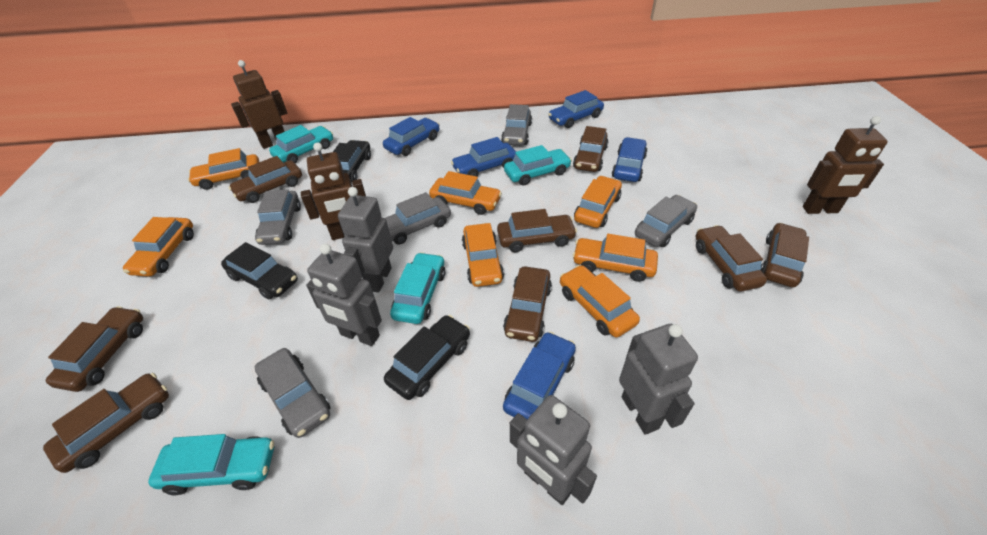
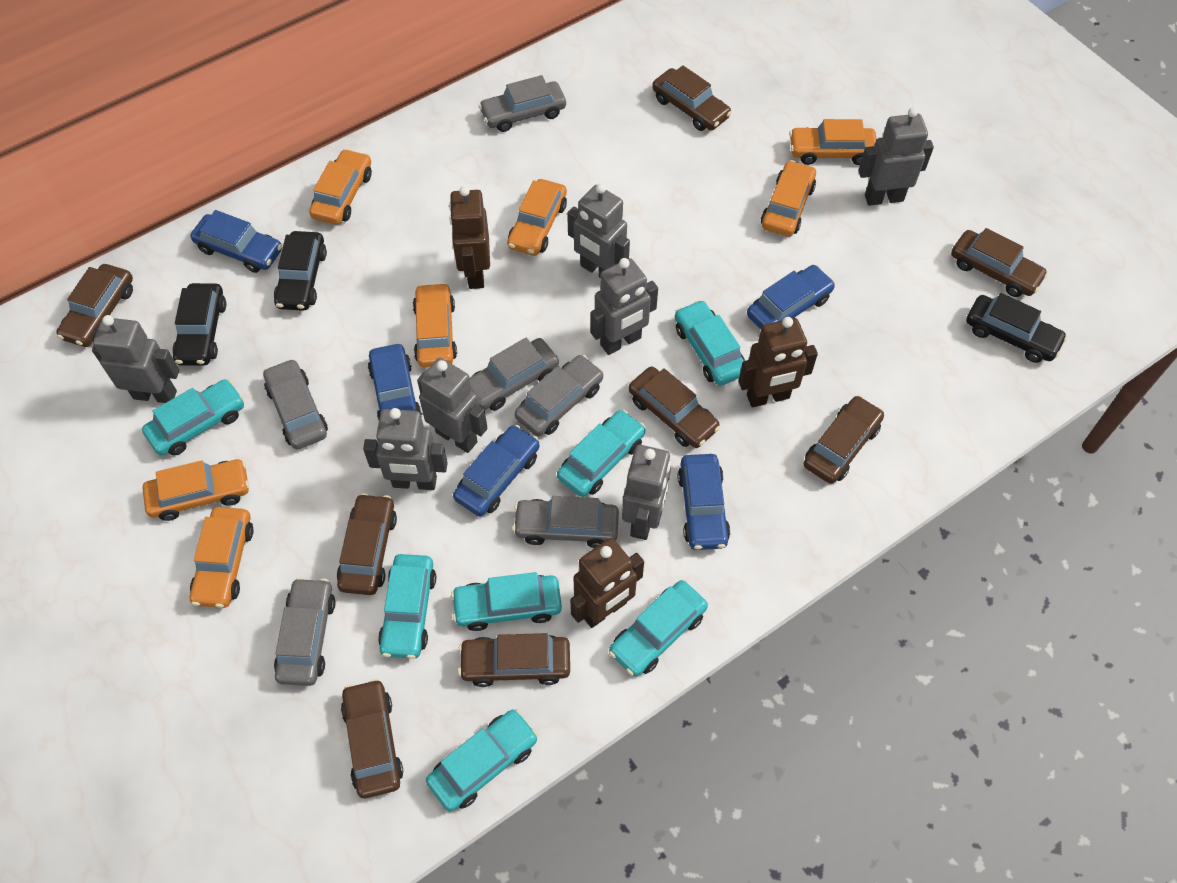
grey car: 5 -> 6
grey robot: 4 -> 7
turquoise car: 4 -> 7

